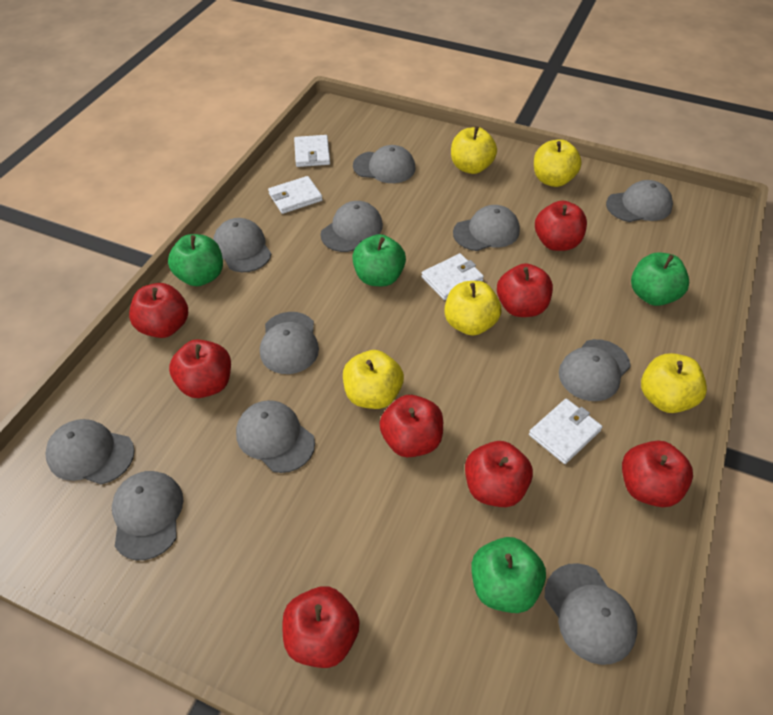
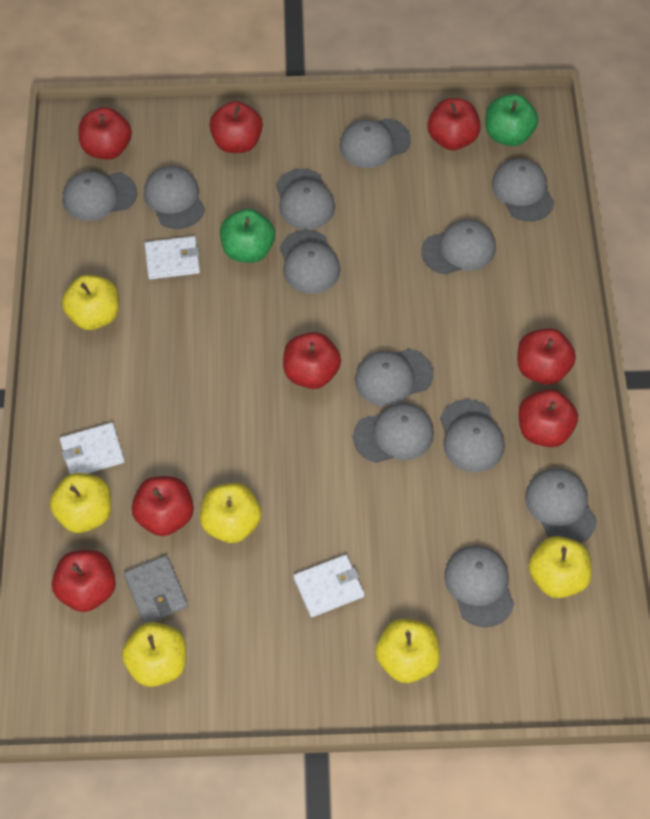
green apple: 4 -> 2
grey cap: 11 -> 12
grey wallet: 0 -> 1
white wallet: 4 -> 3
yellow apple: 5 -> 6

